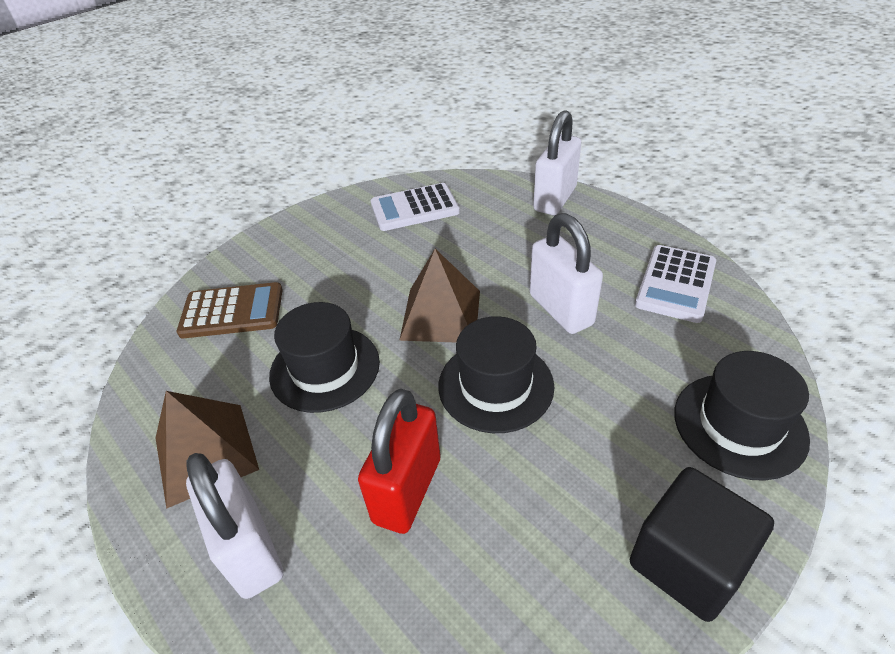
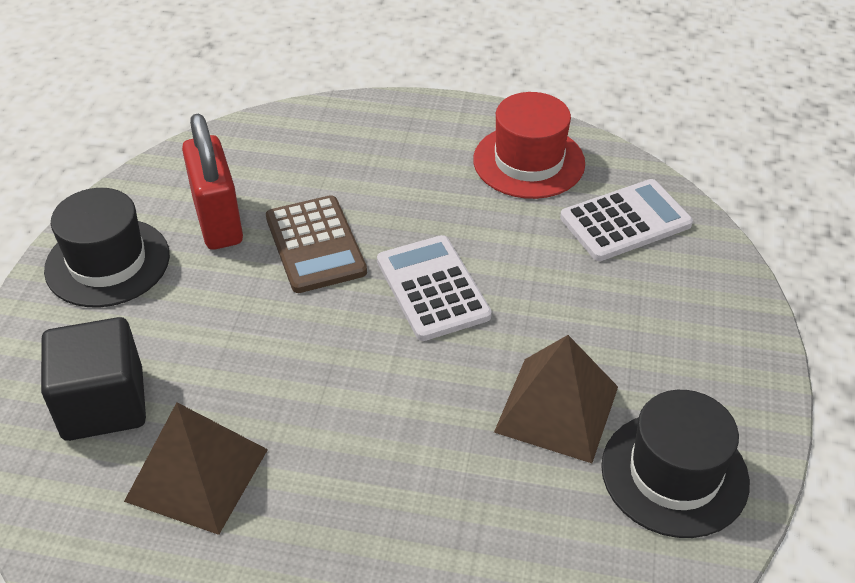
black hat: 3 -> 2
red hat: 0 -> 1
white padlock: 3 -> 0

